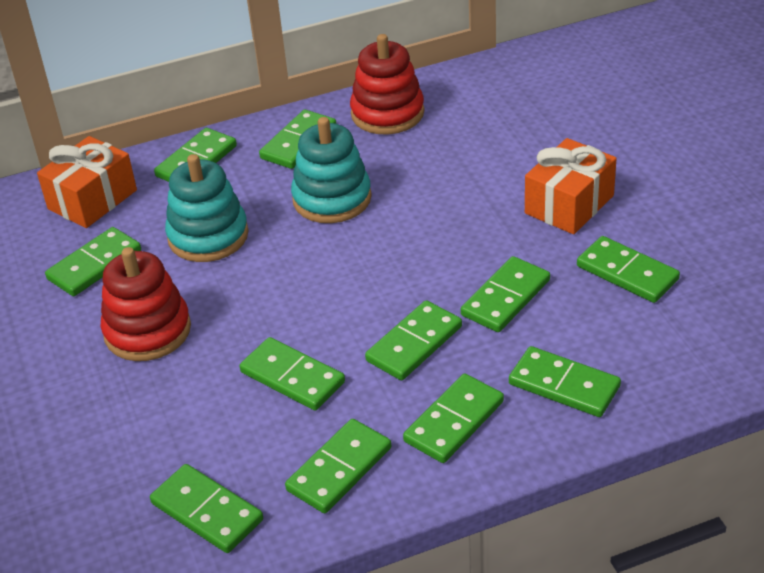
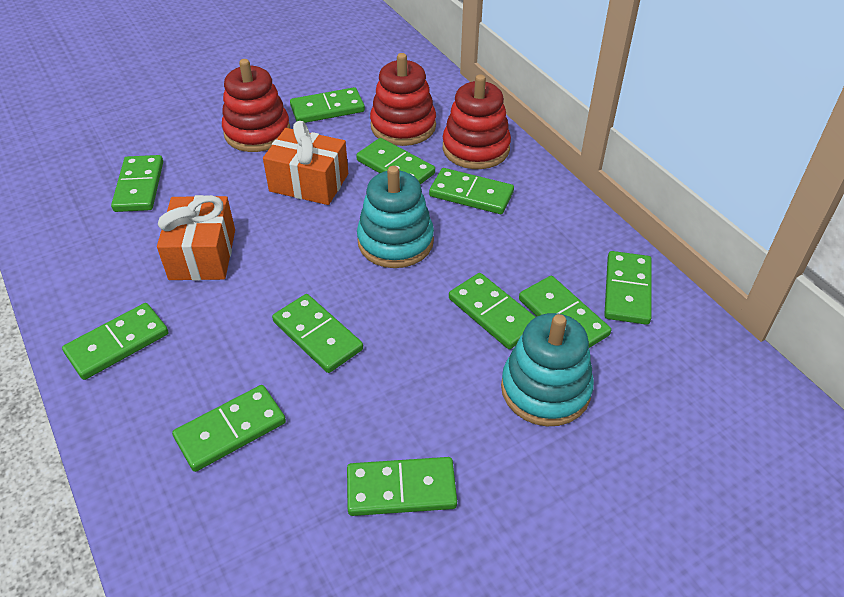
red stacking toy: 2 -> 3

